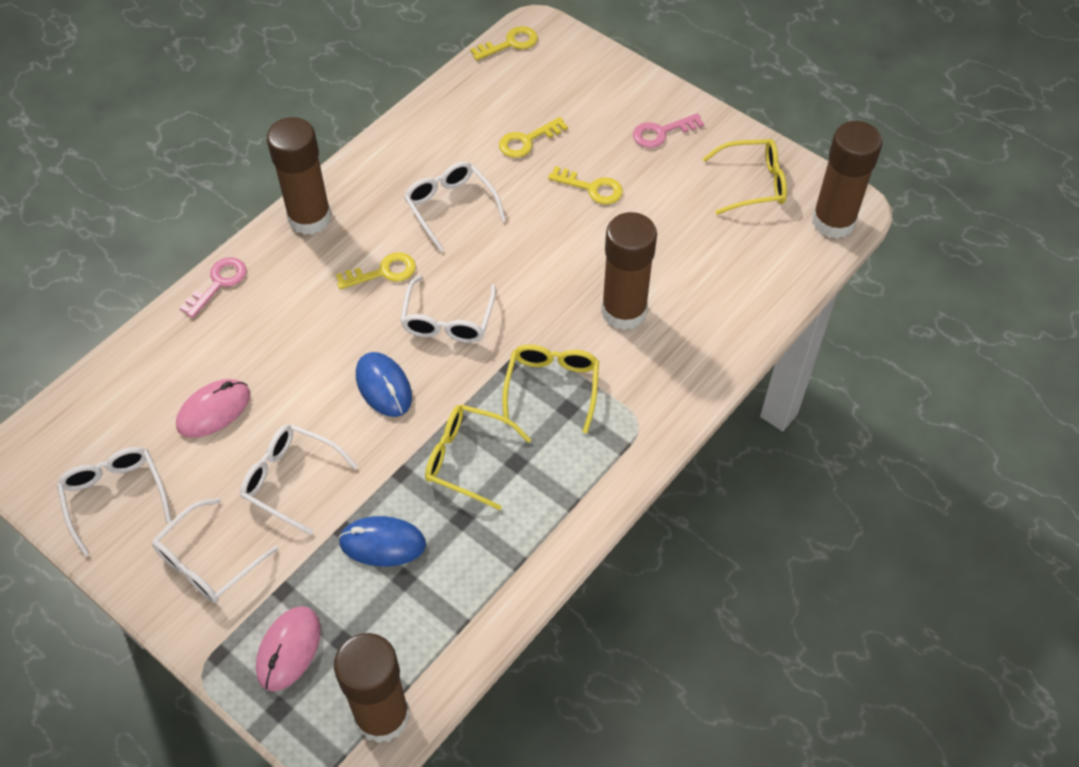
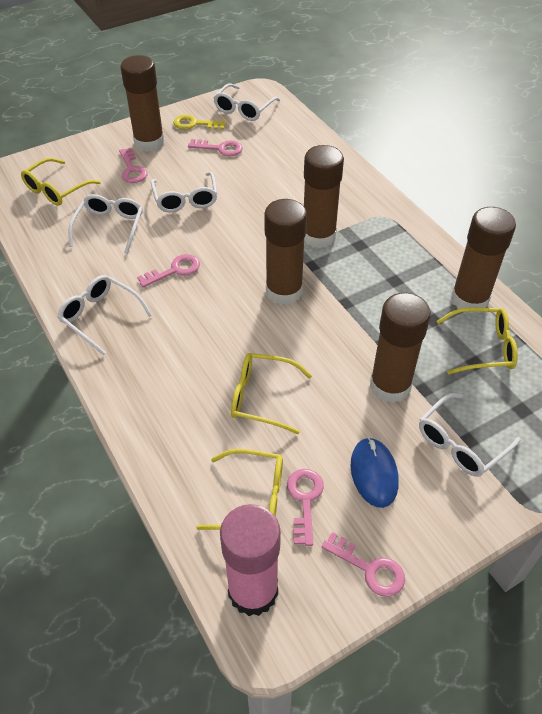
blue mouse: 2 -> 1
brown glue stick: 4 -> 5
pink glue stick: 0 -> 1
pink key: 2 -> 5
pink mouse: 2 -> 0
yellow glasses: 3 -> 4
yellow key: 4 -> 1

